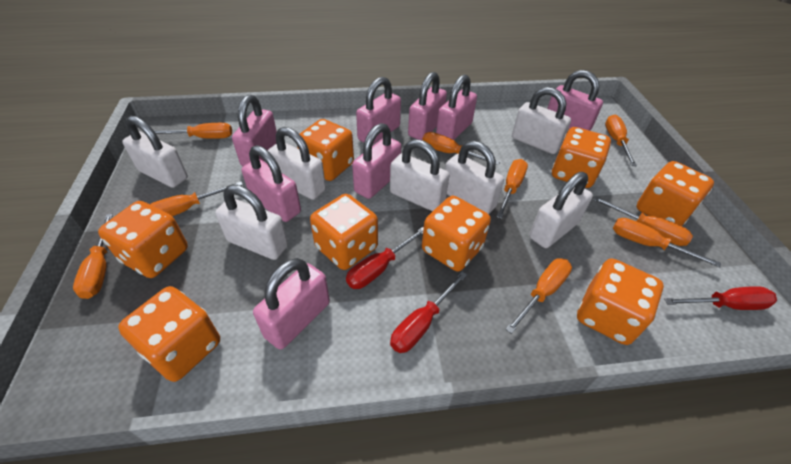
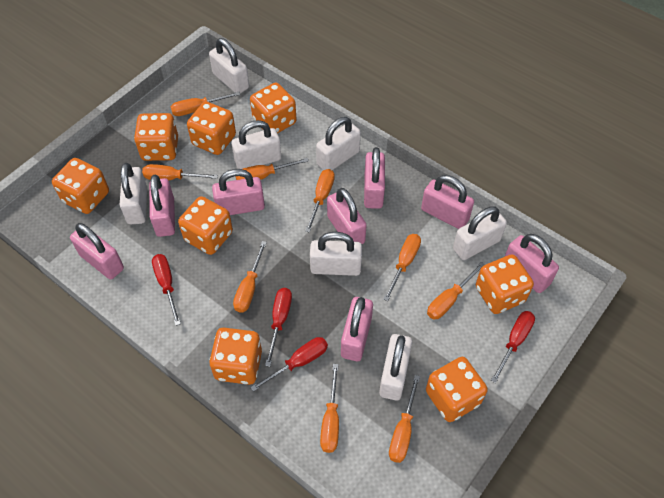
red screwdriver: 3 -> 4

